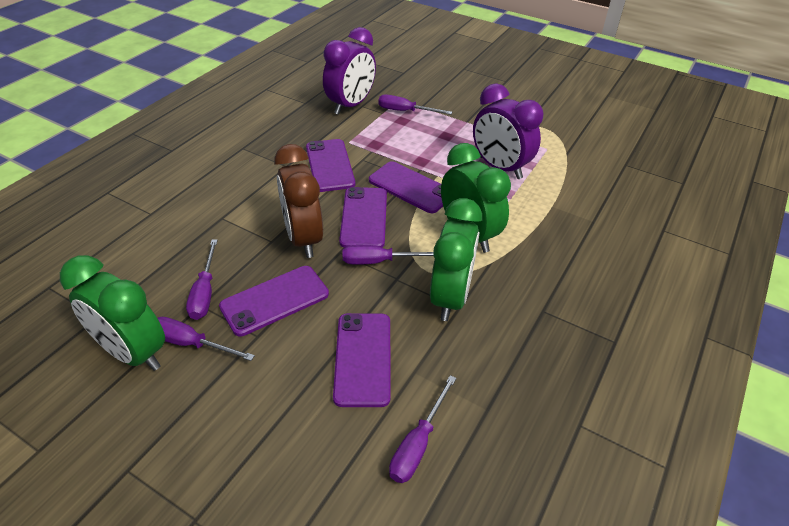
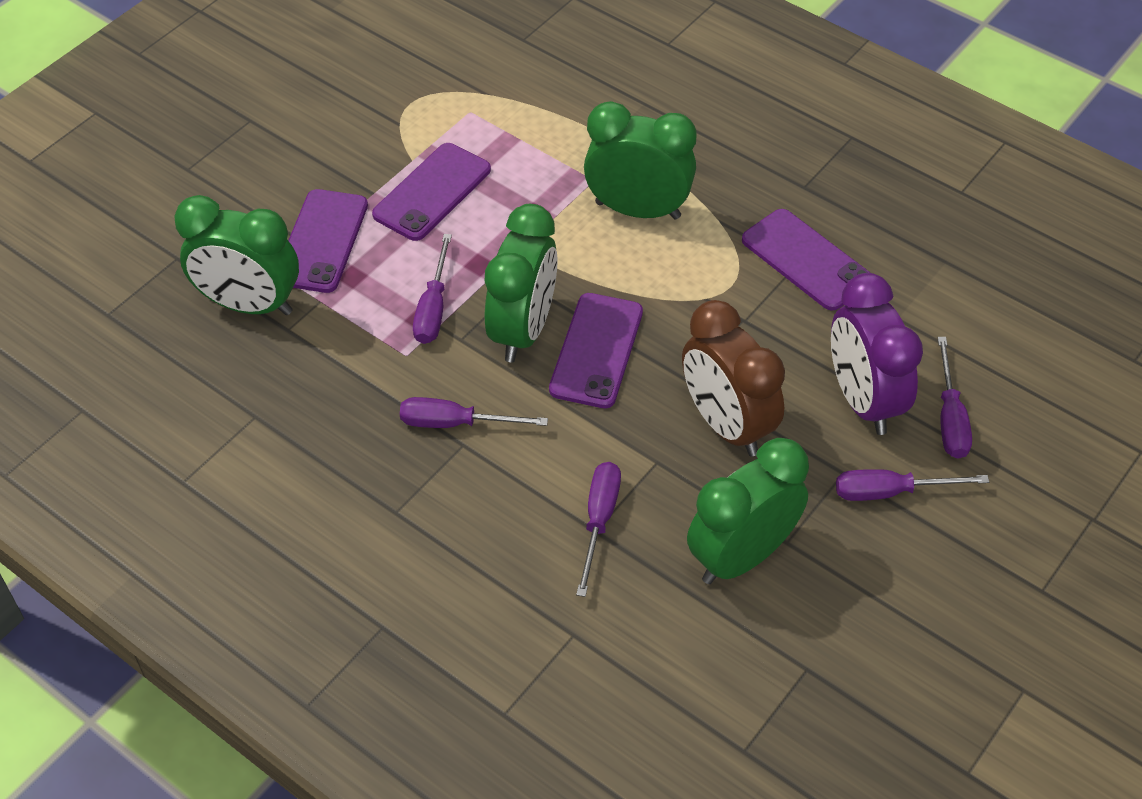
green clock: 3 -> 4
purple clock: 2 -> 1
purple phone: 5 -> 4

